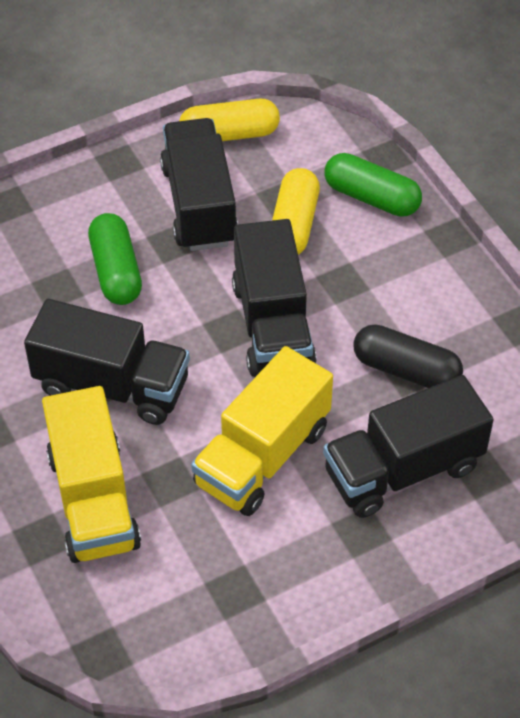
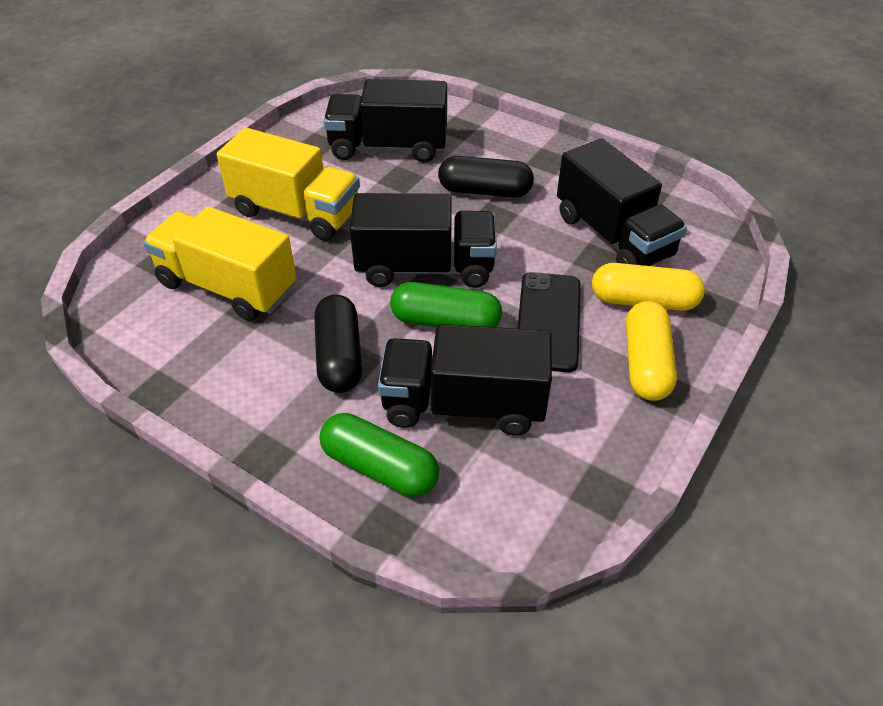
black capsule: 1 -> 2
black phone: 0 -> 1

